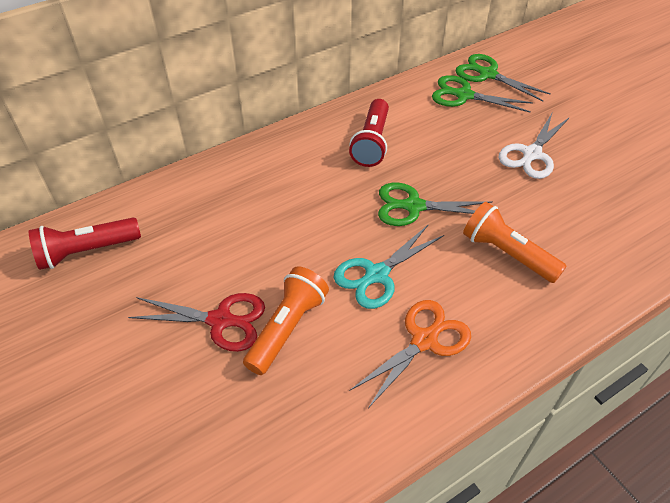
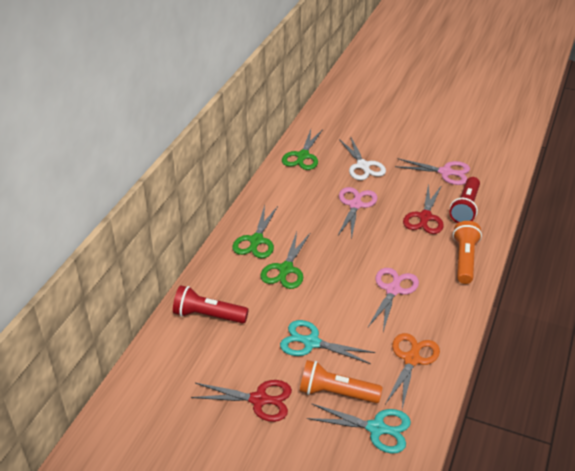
pink scissors: 0 -> 3
red scissors: 1 -> 2
turquoise scissors: 1 -> 2

